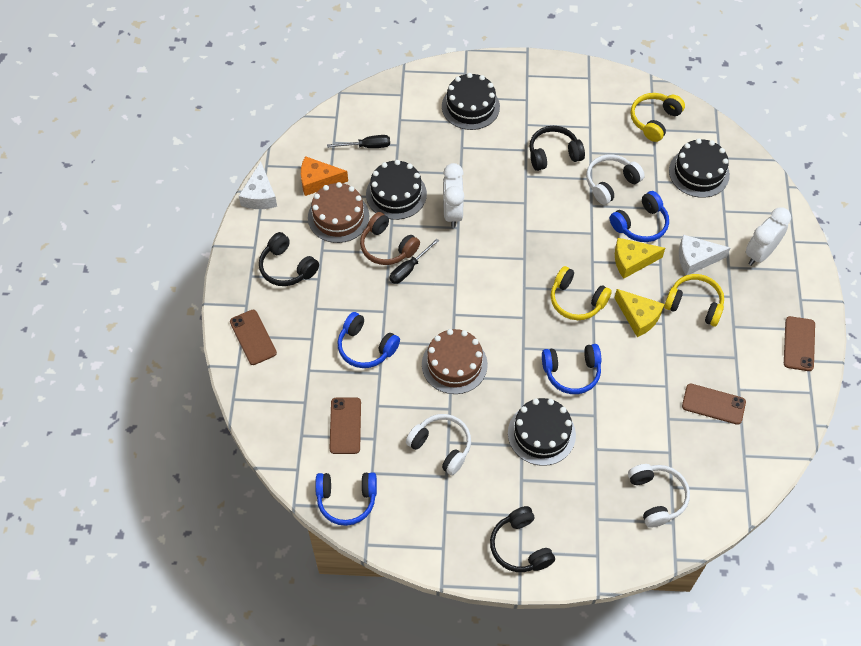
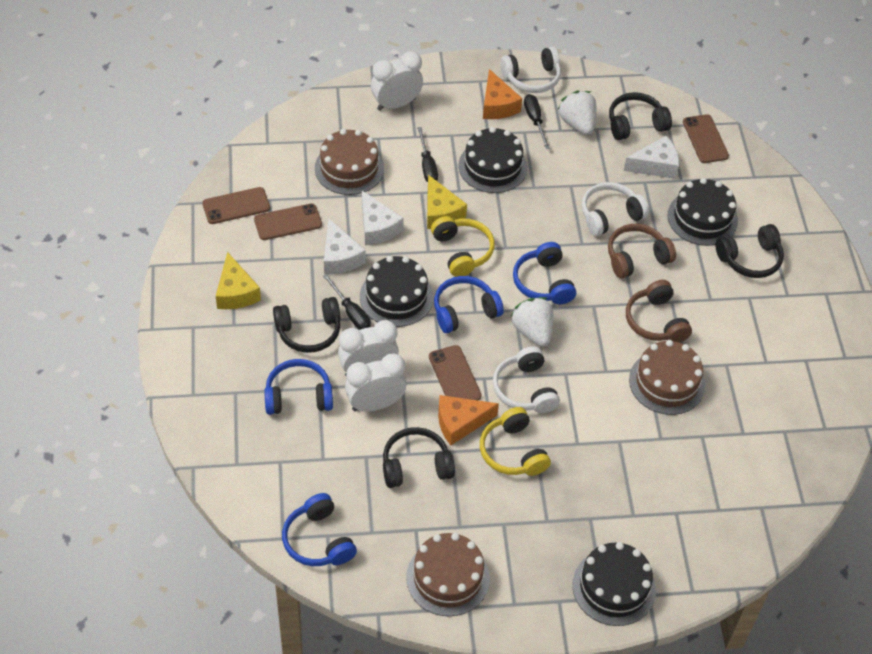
black headphones: 3 -> 4
black screwdriver: 2 -> 3
brown cake: 2 -> 3
brown headphones: 1 -> 2
orange cheese: 1 -> 2
white cheese: 2 -> 3
white clock: 2 -> 3
white strawberry: 0 -> 2
yellow headphones: 3 -> 2

